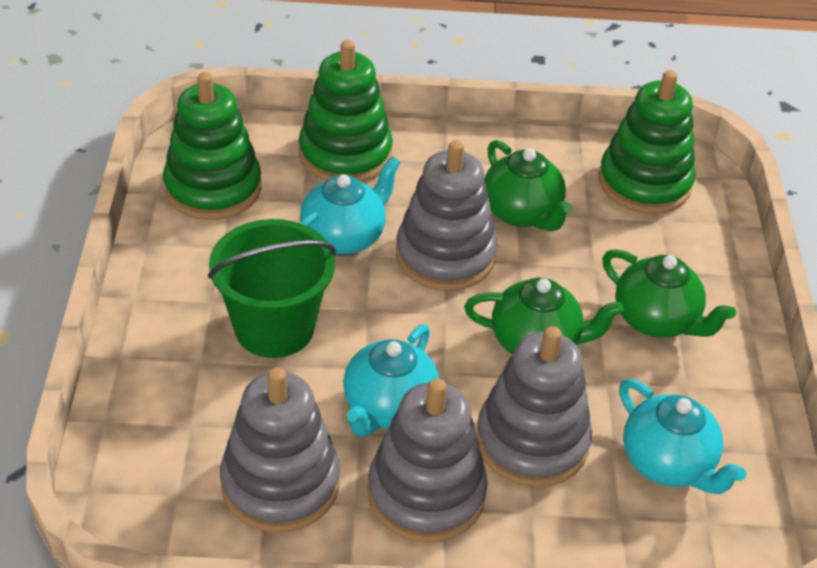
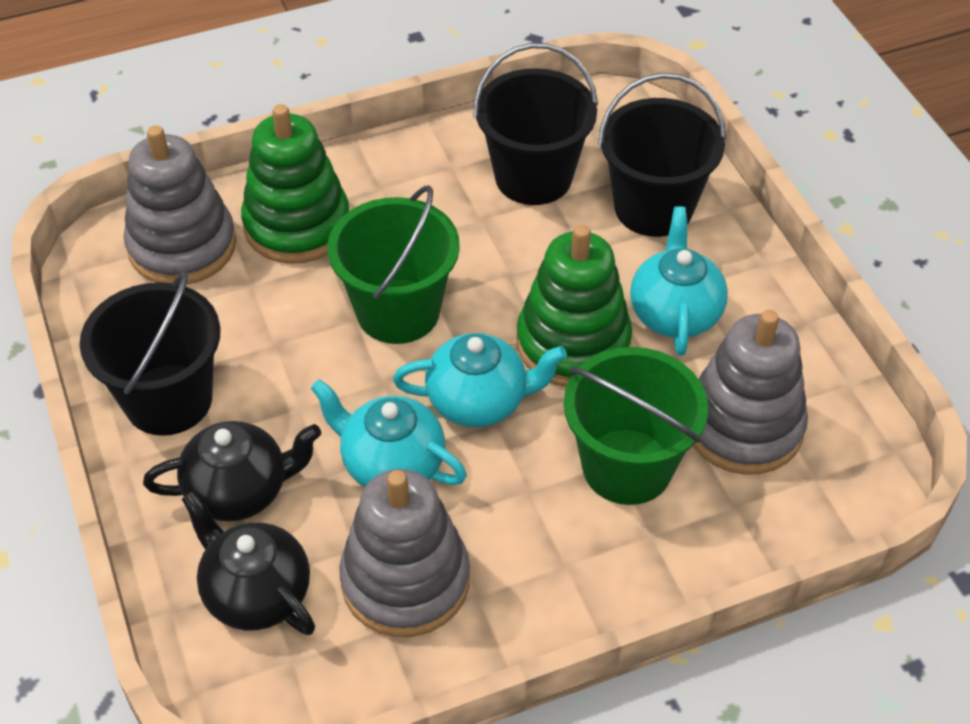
black bucket: 0 -> 3
black teapot: 0 -> 2
green bucket: 1 -> 2
green stacking toy: 3 -> 2
green teapot: 3 -> 0
grey stacking toy: 4 -> 3

